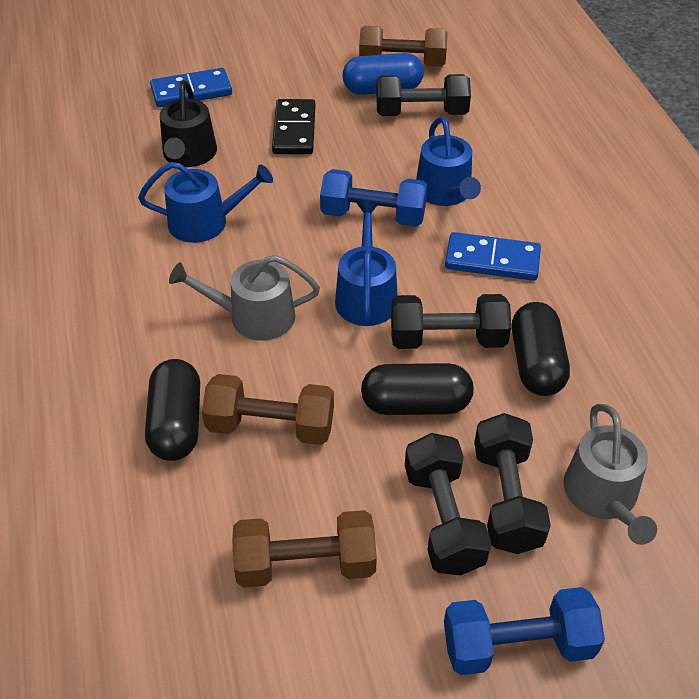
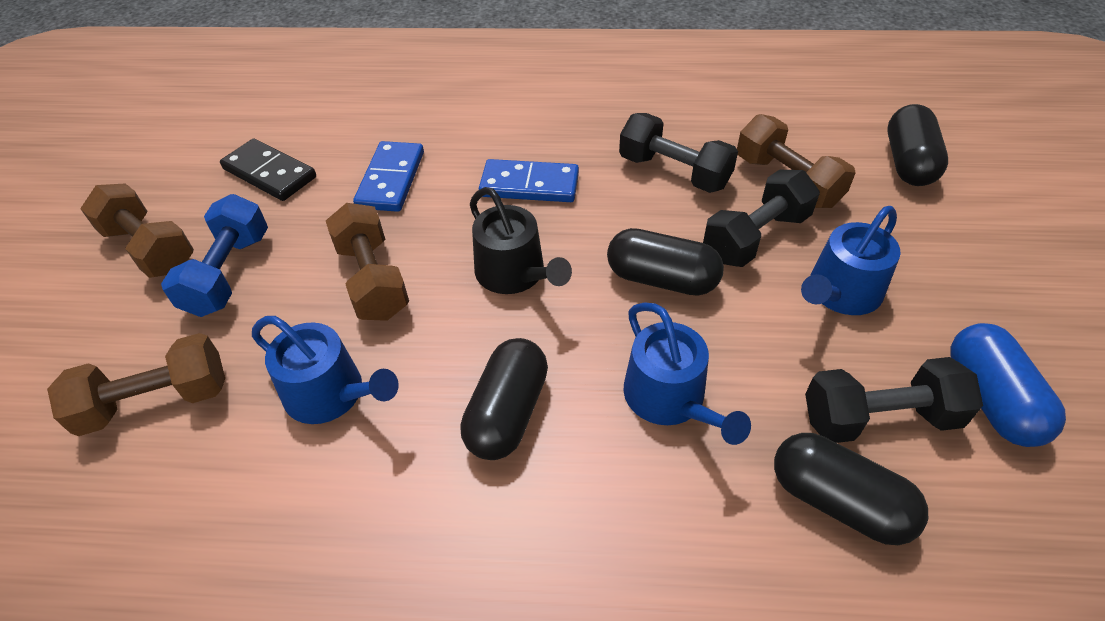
black capsule: 3 -> 4
black dumbbell: 4 -> 3
blue dumbbell: 2 -> 1
brown dumbbell: 3 -> 4
grey watering can: 2 -> 0

